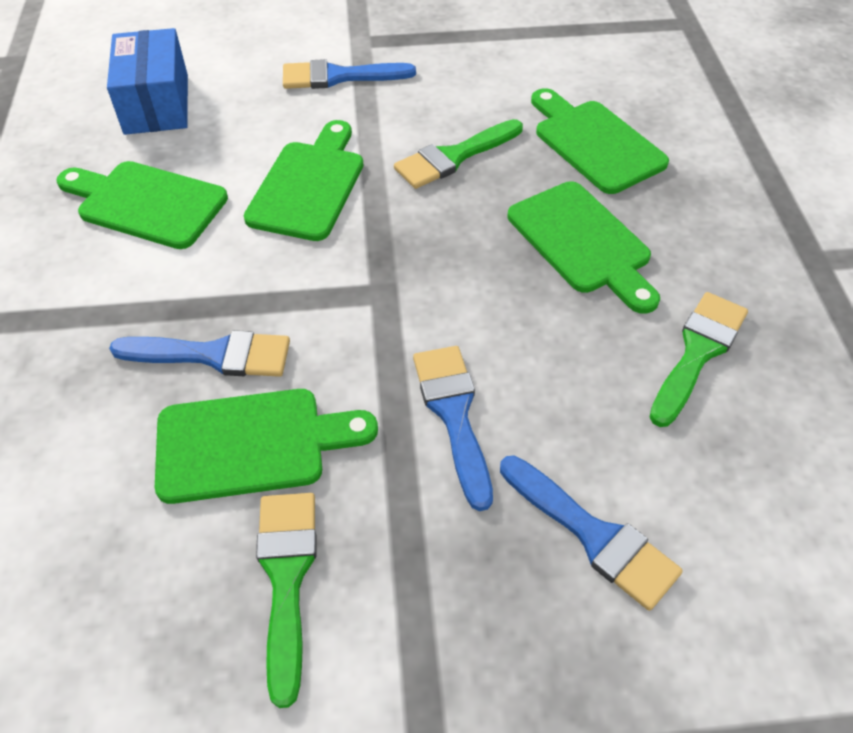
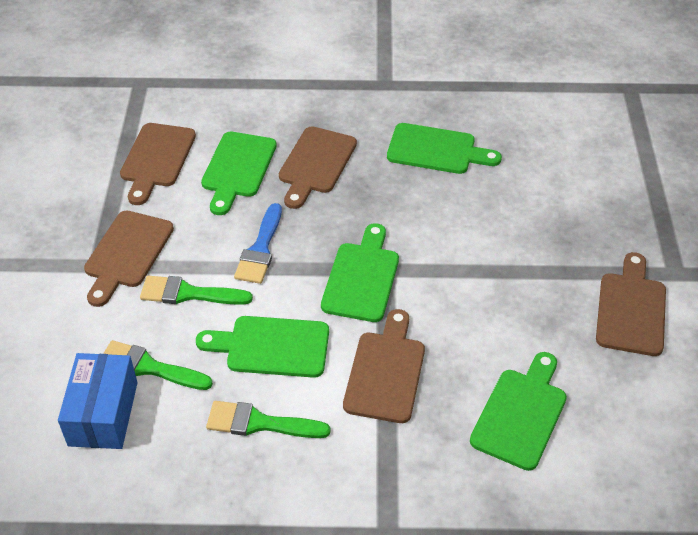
blue brush: 4 -> 1
brown cutting board: 0 -> 5

